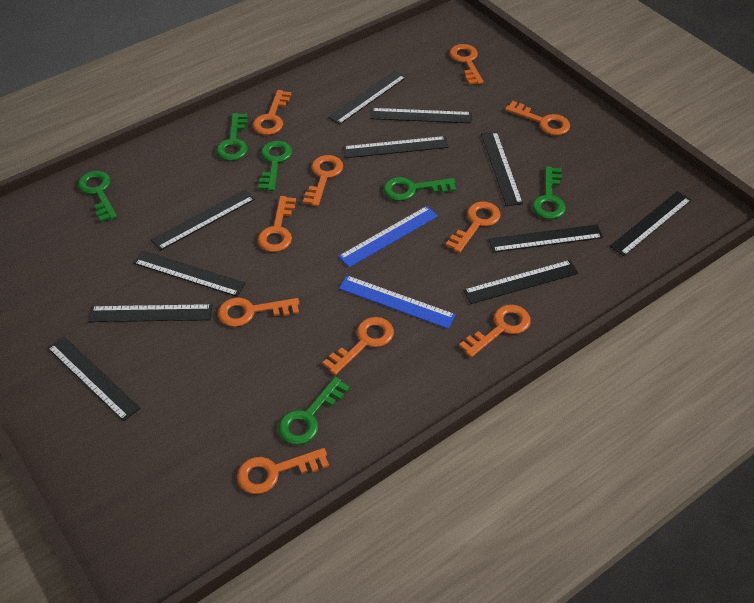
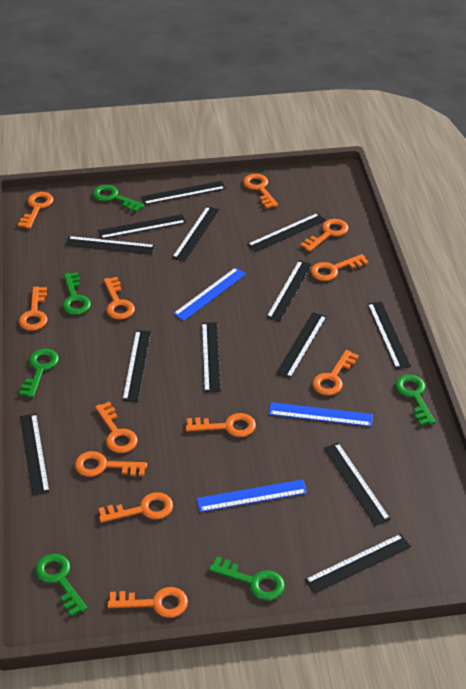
black ruler: 11 -> 13
blue ruler: 2 -> 3
orange key: 10 -> 12

